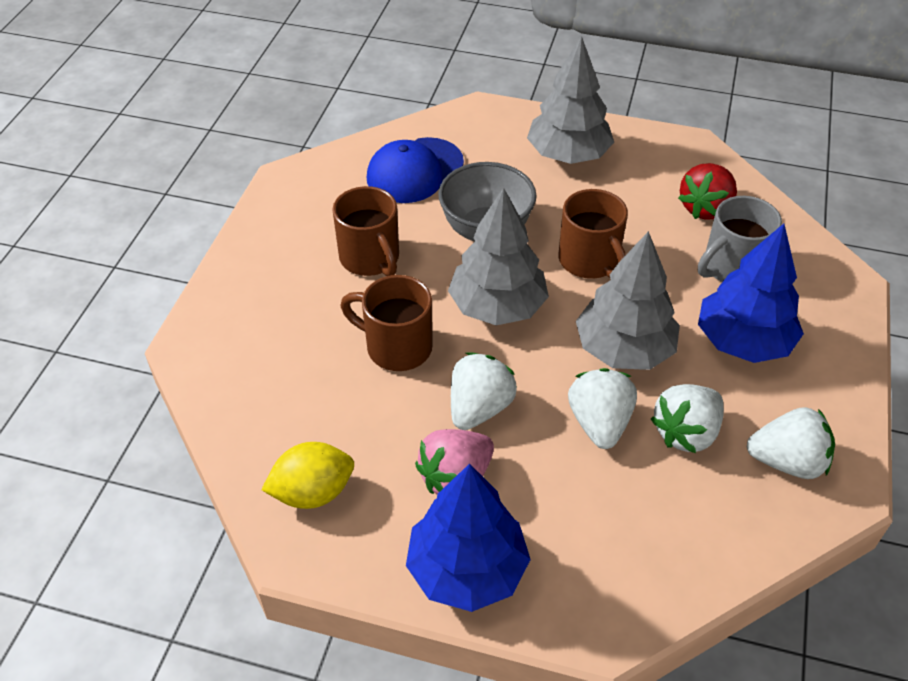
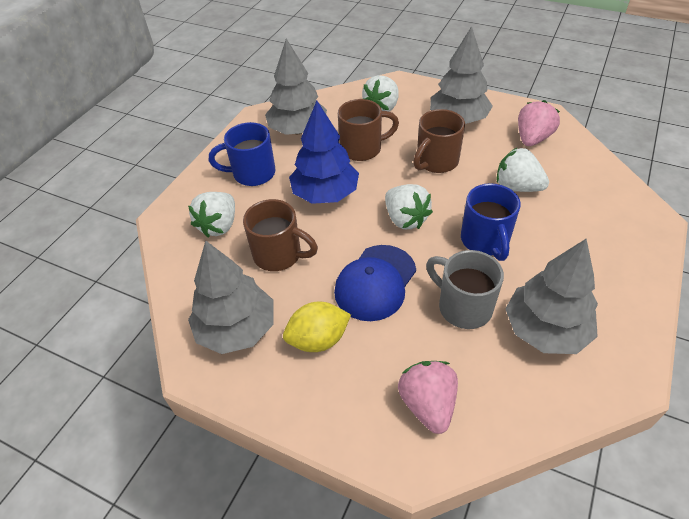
blue mug: 0 -> 2
blue tree: 2 -> 1
grey bowl: 1 -> 0
grey tree: 3 -> 4
pink strawberry: 1 -> 2
red strawberry: 1 -> 0

